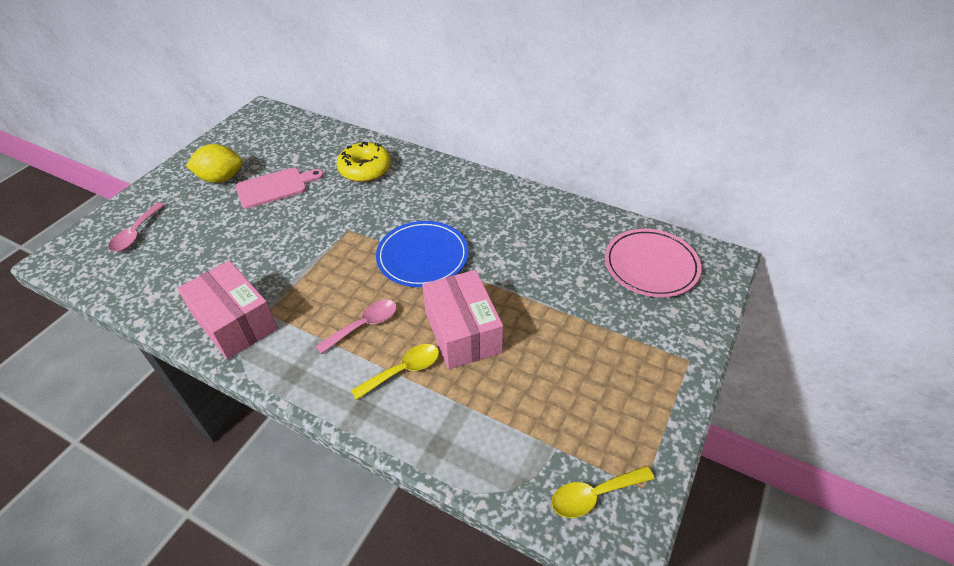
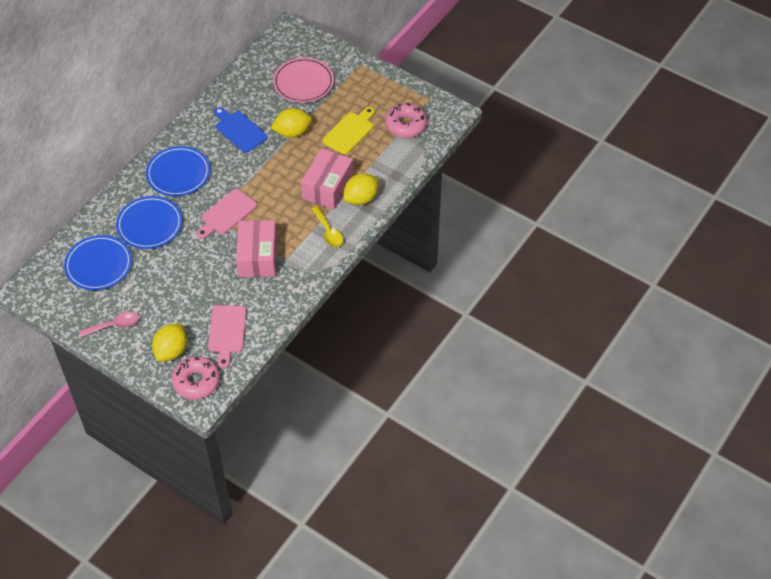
blue cutting board: 0 -> 1
blue plate: 1 -> 3
pink cutting board: 1 -> 2
pink donut: 0 -> 2
pink spoon: 2 -> 1
yellow cutting board: 0 -> 1
yellow donut: 1 -> 0
yellow lemon: 1 -> 3
yellow spoon: 2 -> 1

